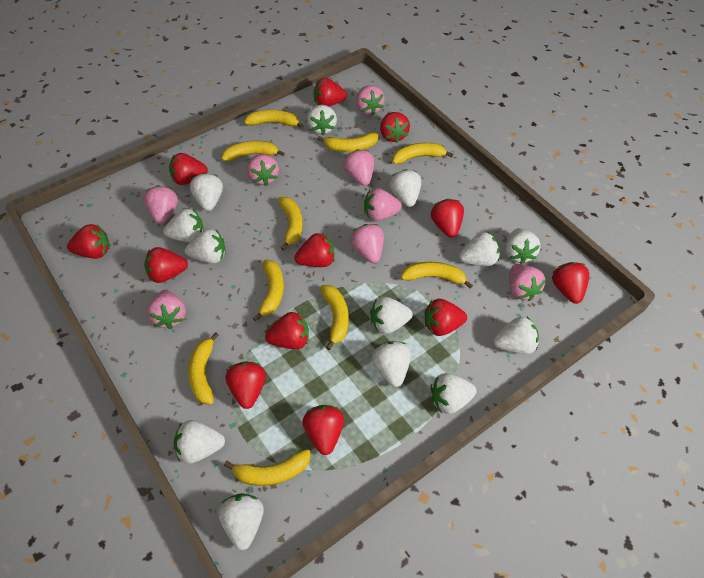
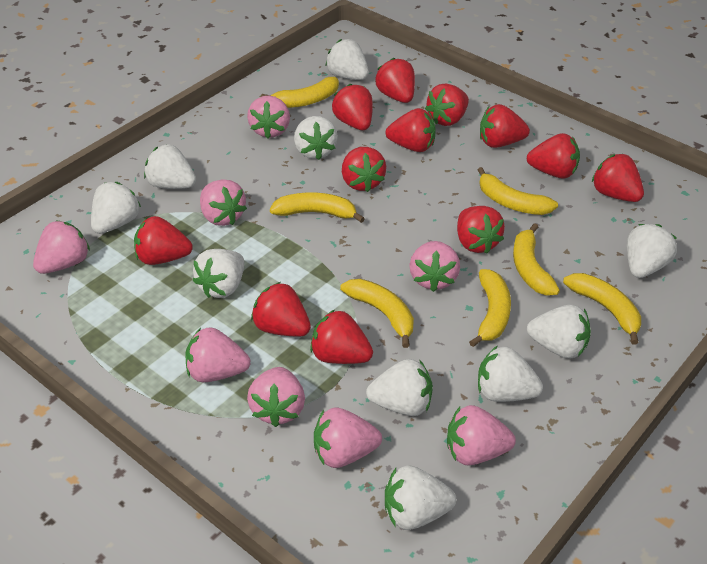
white strawberry: 13 -> 10
yellow banana: 10 -> 7

